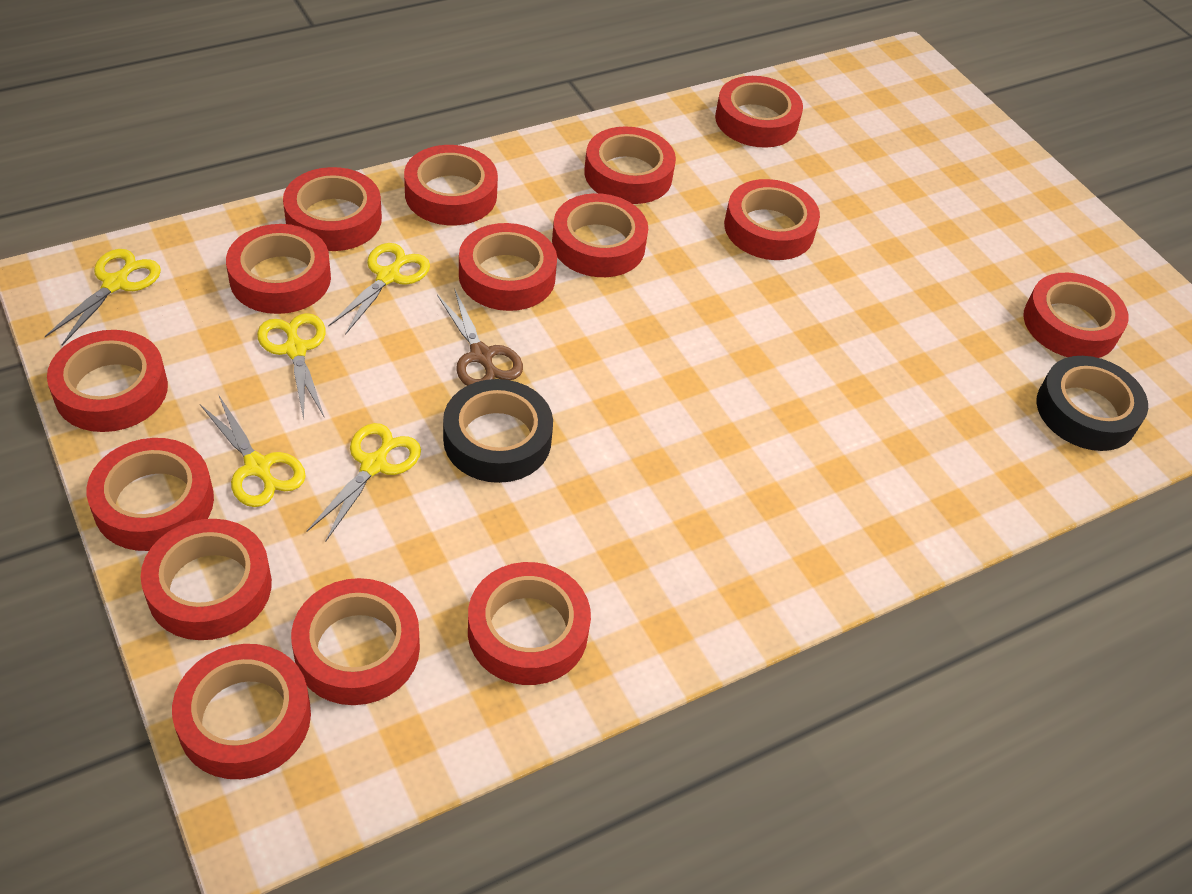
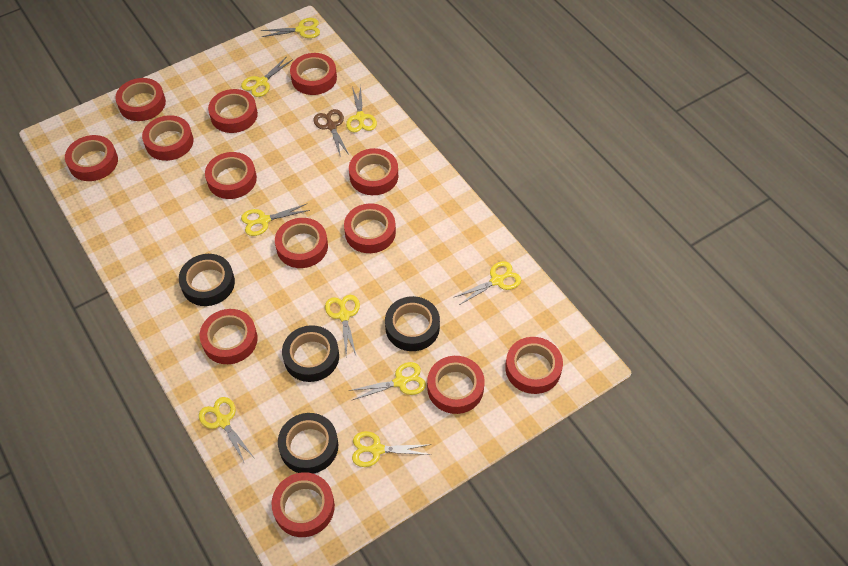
black tape: 2 -> 4
red tape: 15 -> 13
yellow scissors: 5 -> 9

